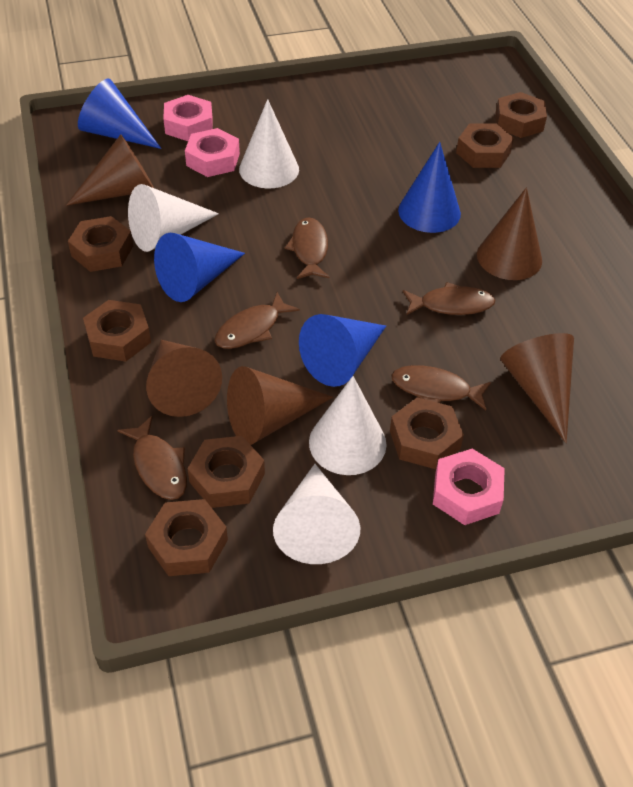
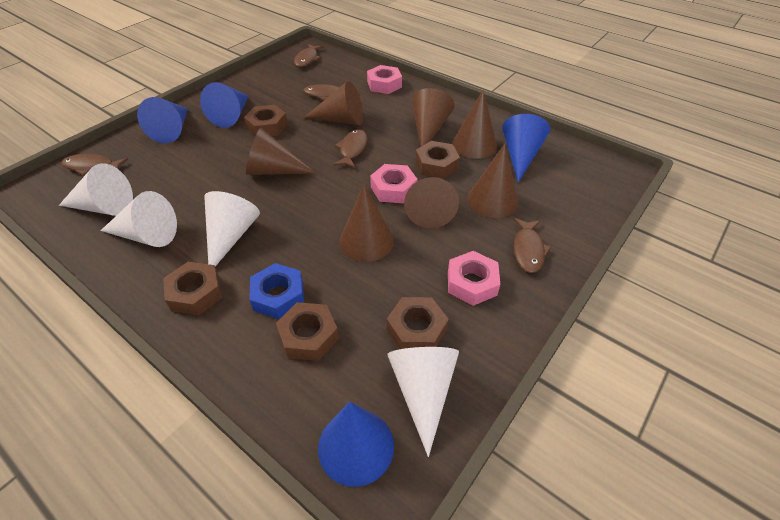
blue nut: 0 -> 1
brown cone: 5 -> 7
brown nut: 7 -> 5

